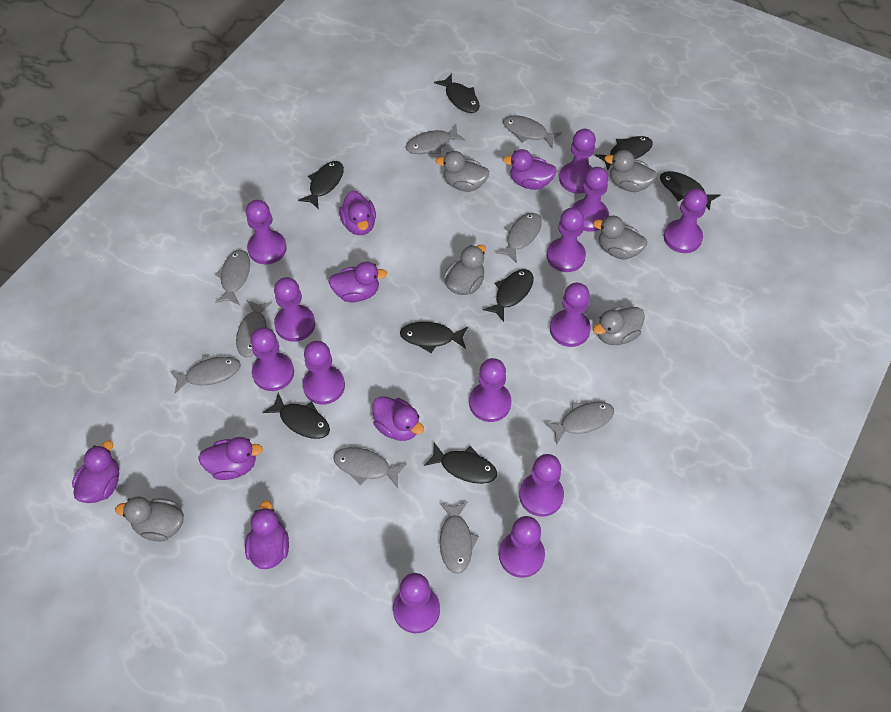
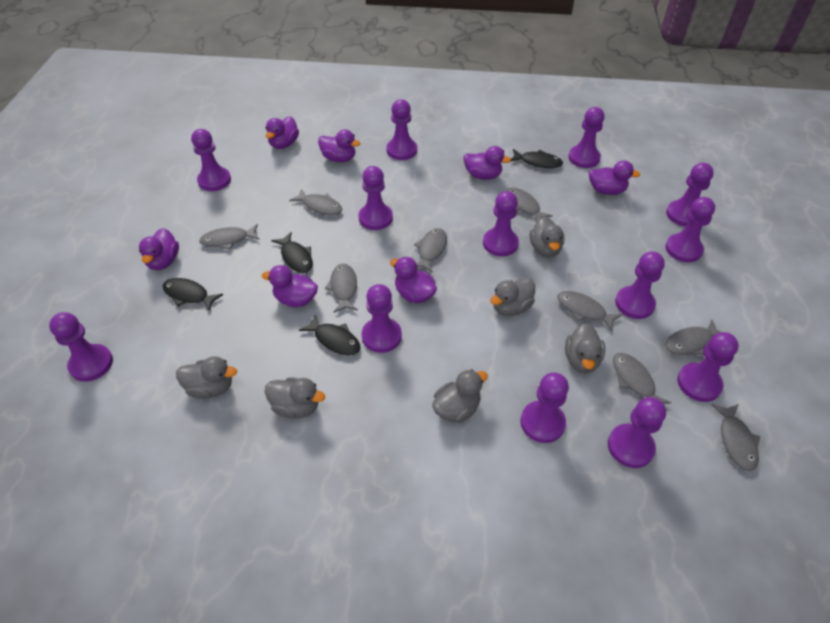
black fish: 8 -> 4

